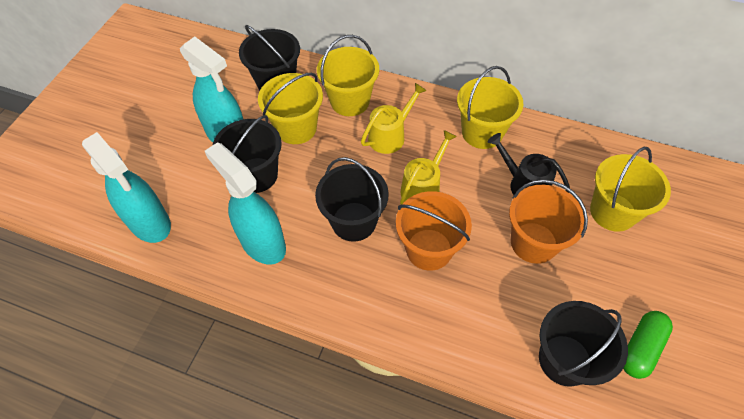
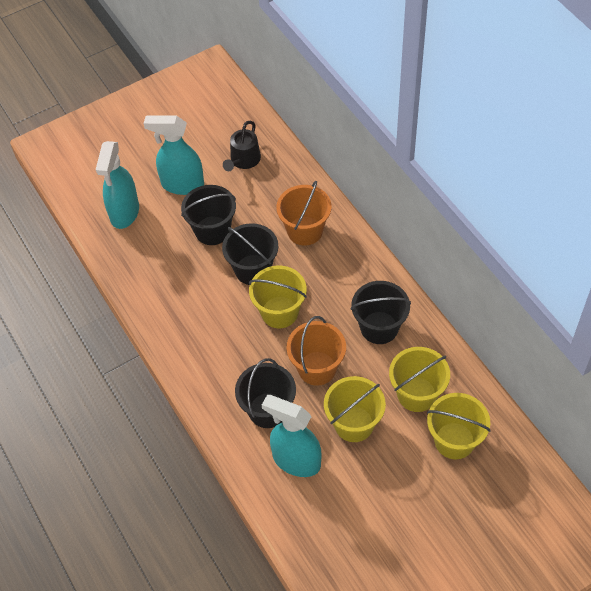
green capsule: 1 -> 0
yellow watering can: 2 -> 0

